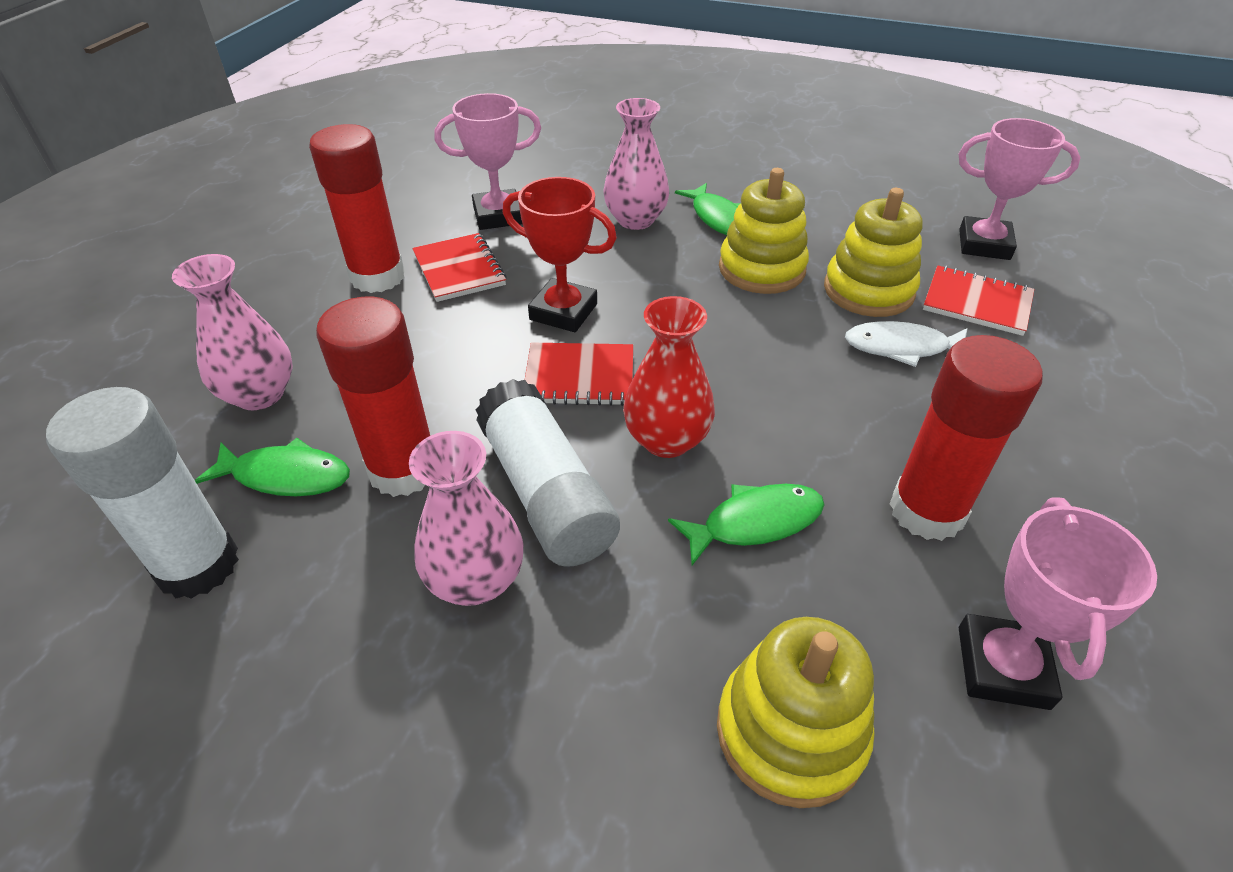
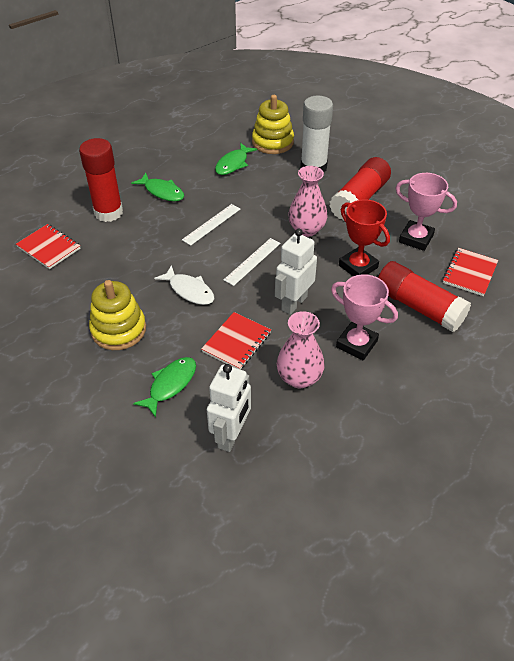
pink trophy: 3 -> 2
pink vase: 3 -> 2
red vase: 1 -> 0
white glue stick: 2 -> 1
white robot: 0 -> 2
white ruler: 0 -> 2
yellow stacking toy: 3 -> 2

